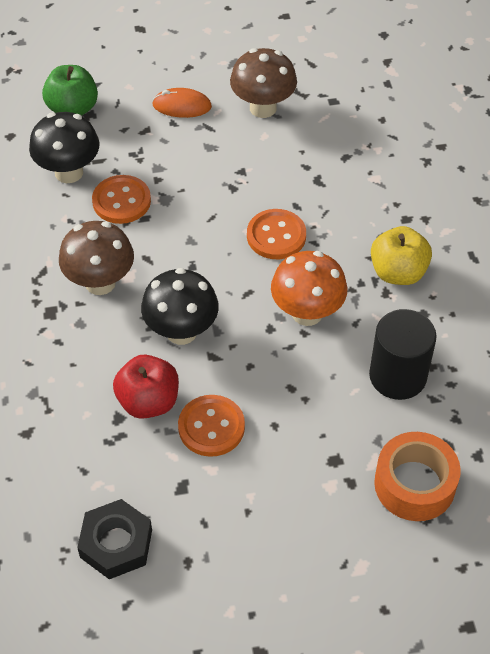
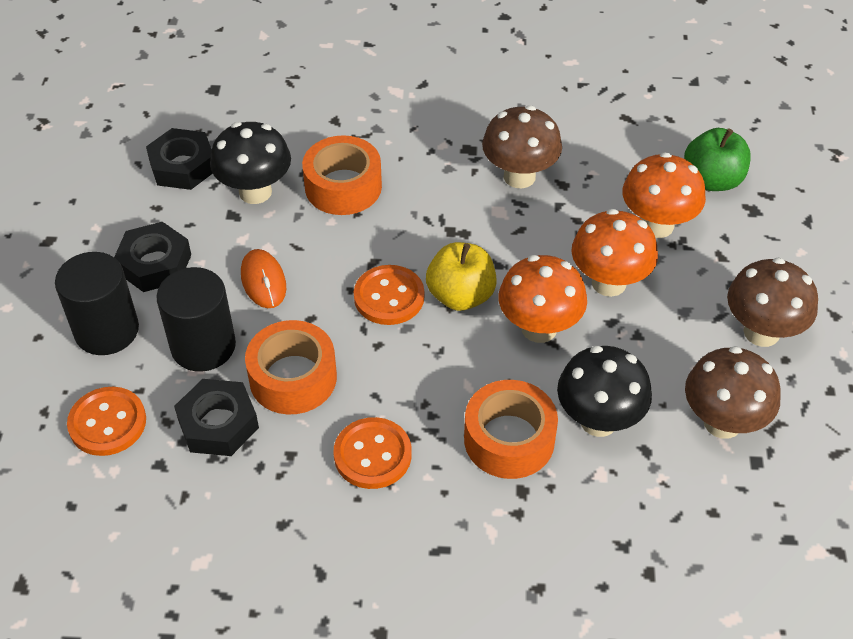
black cylinder: 1 -> 2
black nut: 1 -> 3
brown mushroom: 2 -> 3
orange mushroom: 1 -> 3
orange tape: 1 -> 3
red apple: 1 -> 0

